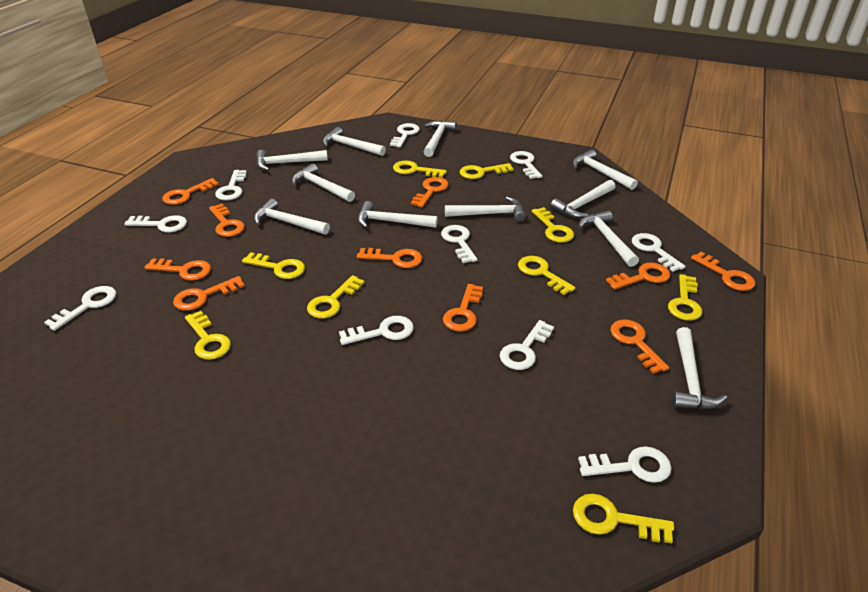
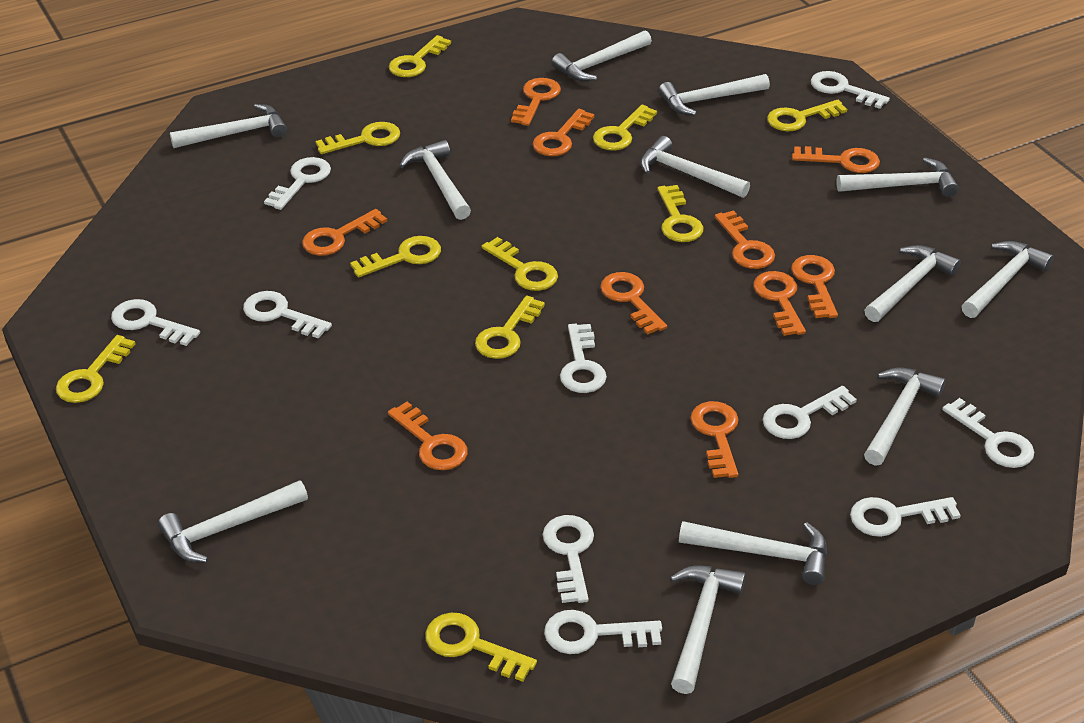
white hammer: 11 -> 12
yellow key: 9 -> 10

